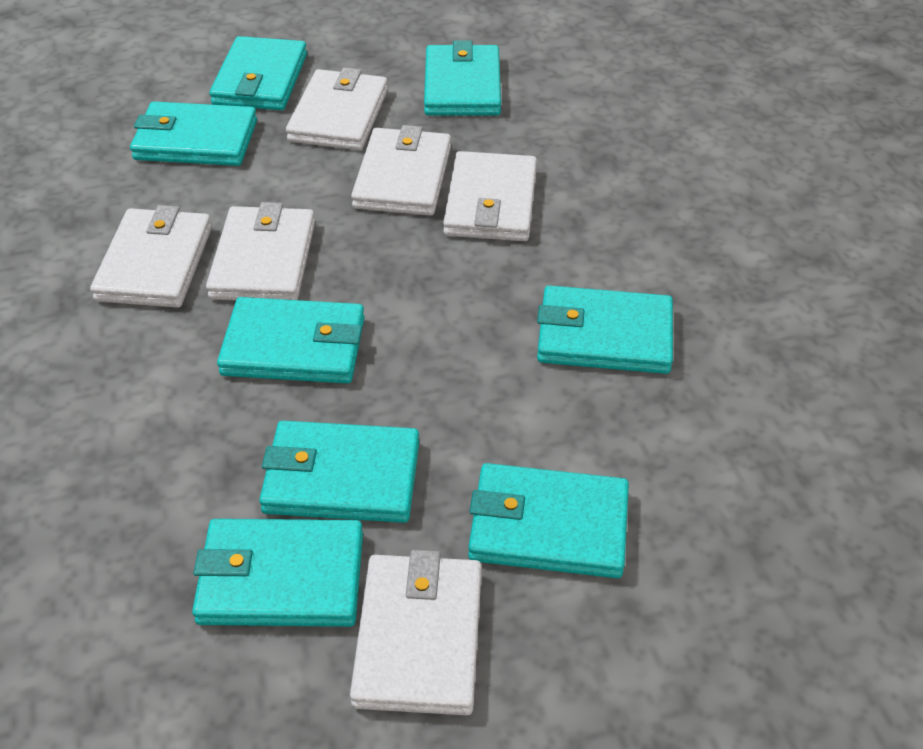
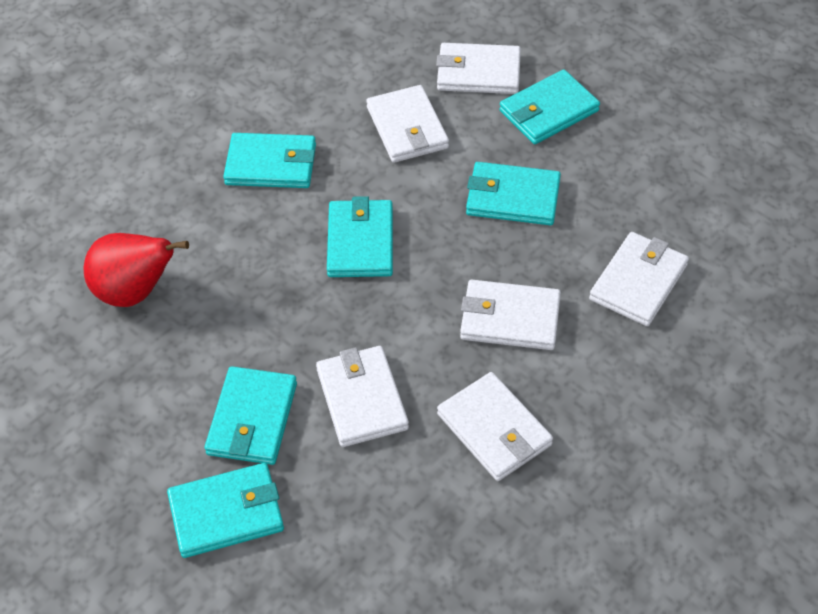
red pear: 0 -> 1
turquoise wallet: 8 -> 6

